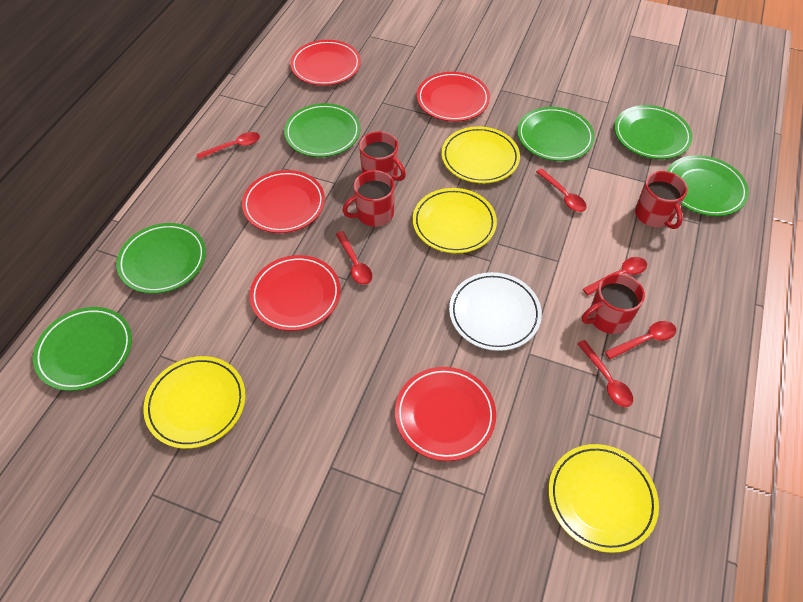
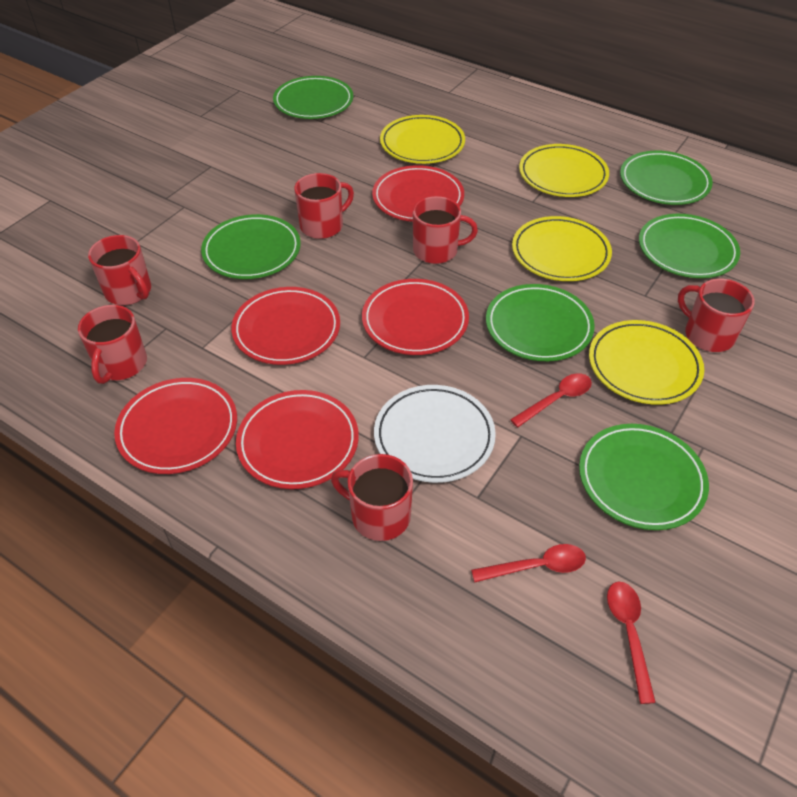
red mug: 4 -> 6
red spoon: 6 -> 3

